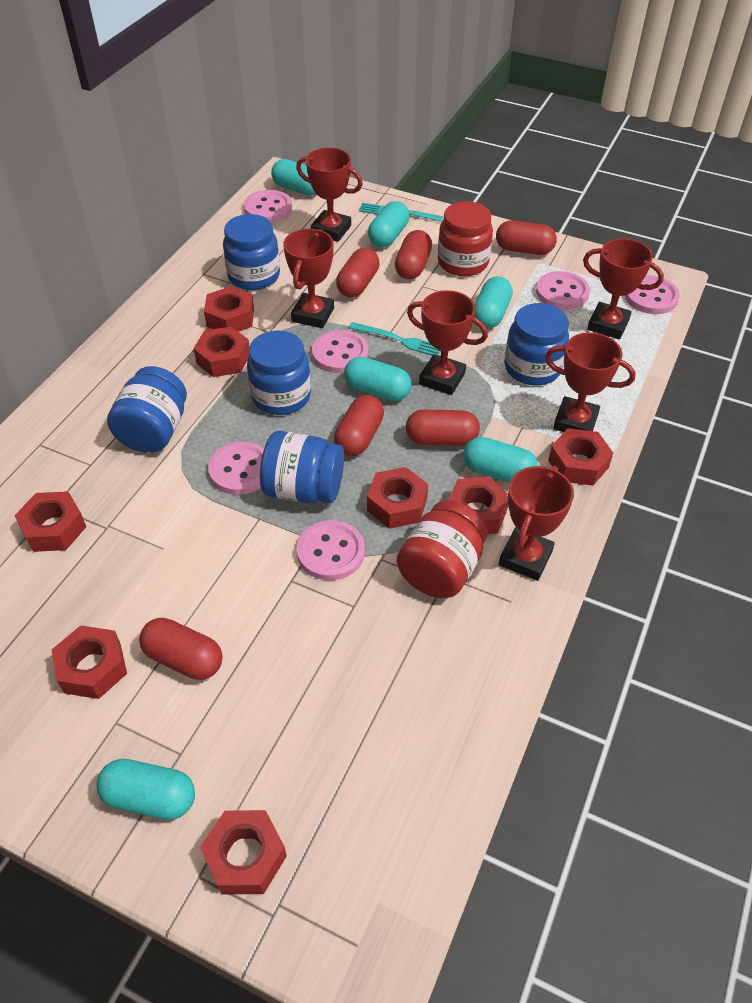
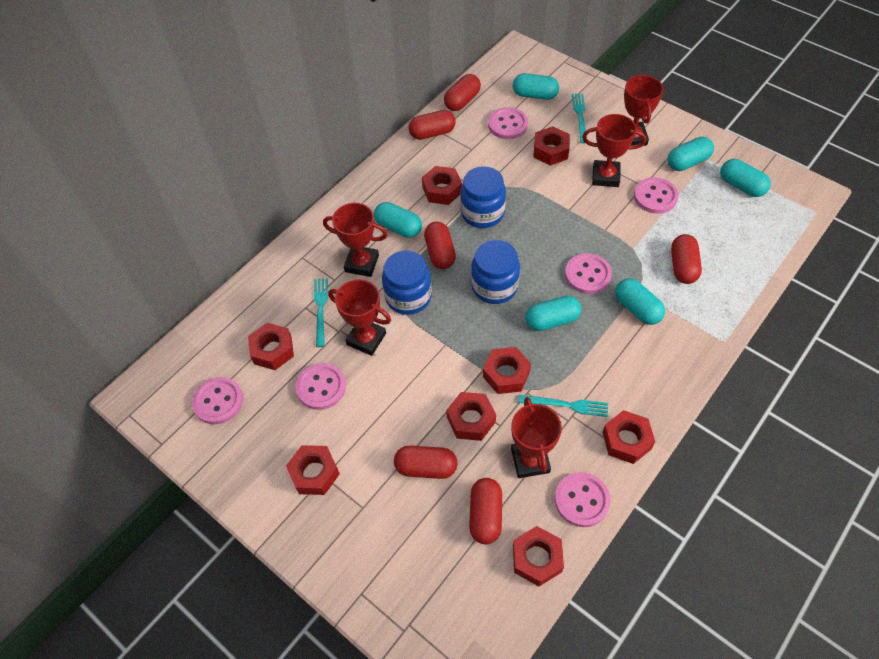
blue jar: 5 -> 3
red jar: 2 -> 0
red trophy: 6 -> 5
turquoise fork: 2 -> 3

